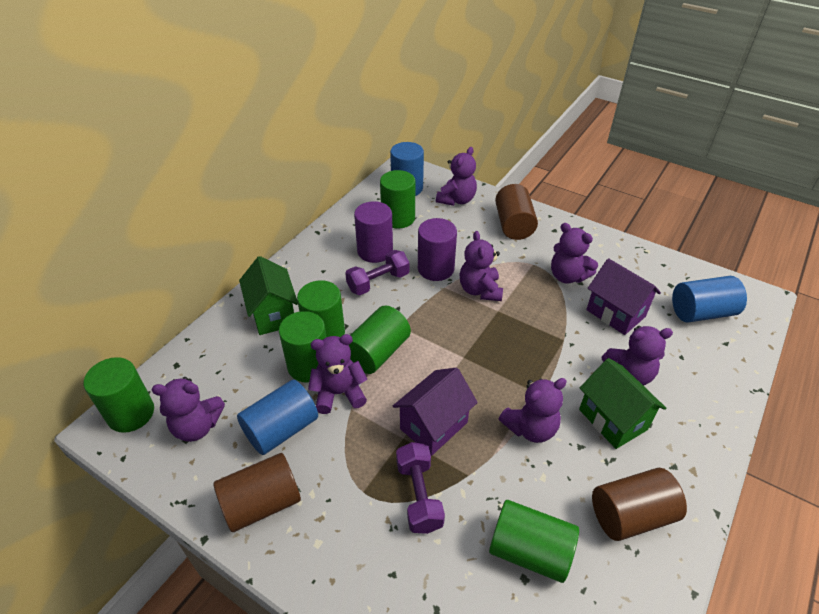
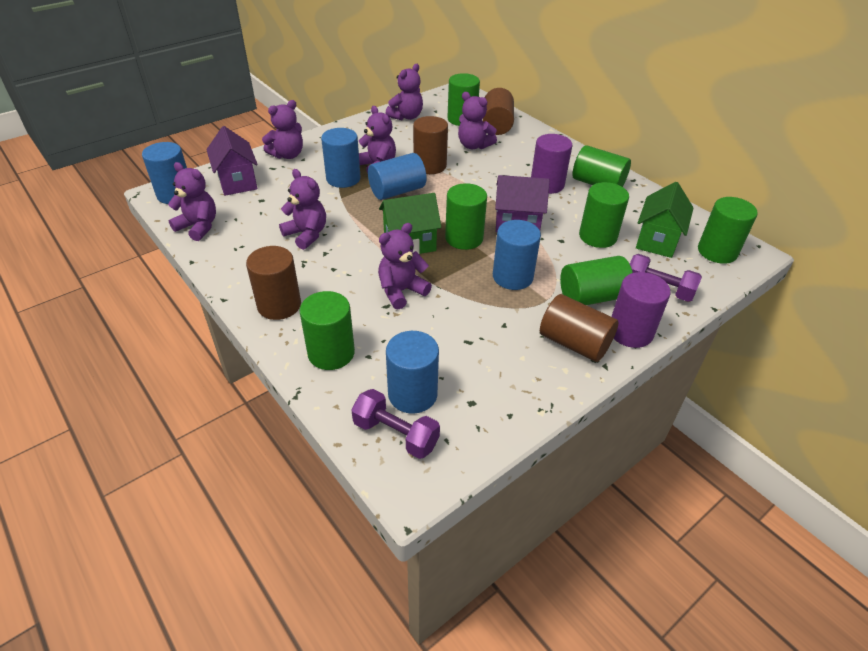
blue cylinder: 3 -> 5
brown cylinder: 3 -> 4
green cylinder: 6 -> 7

